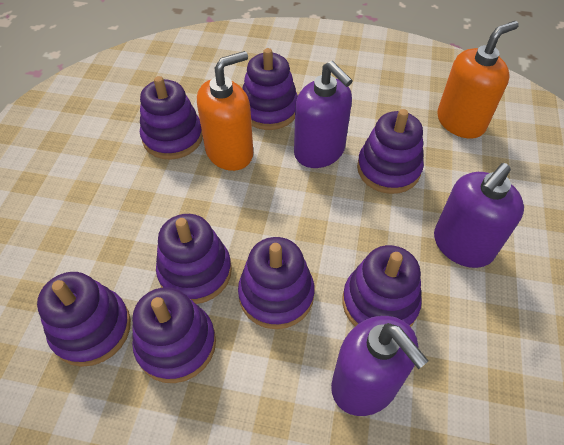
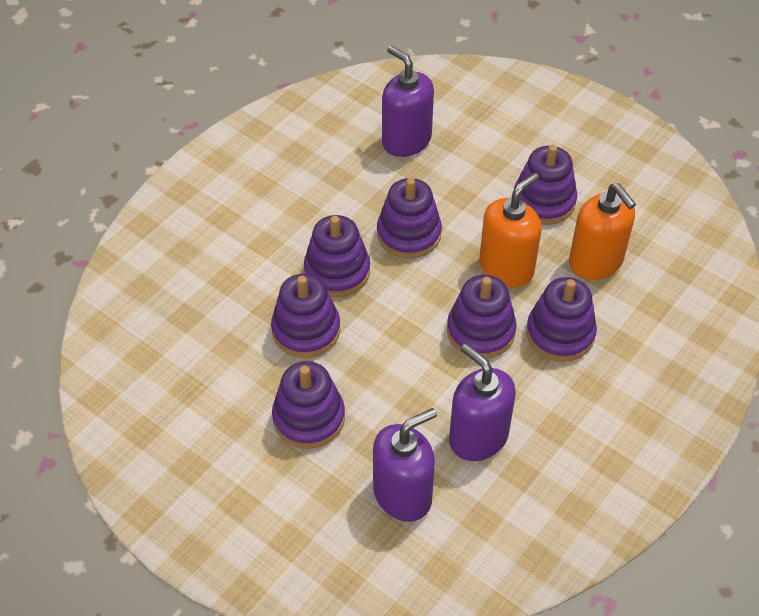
purple stacking toy: 8 -> 7

